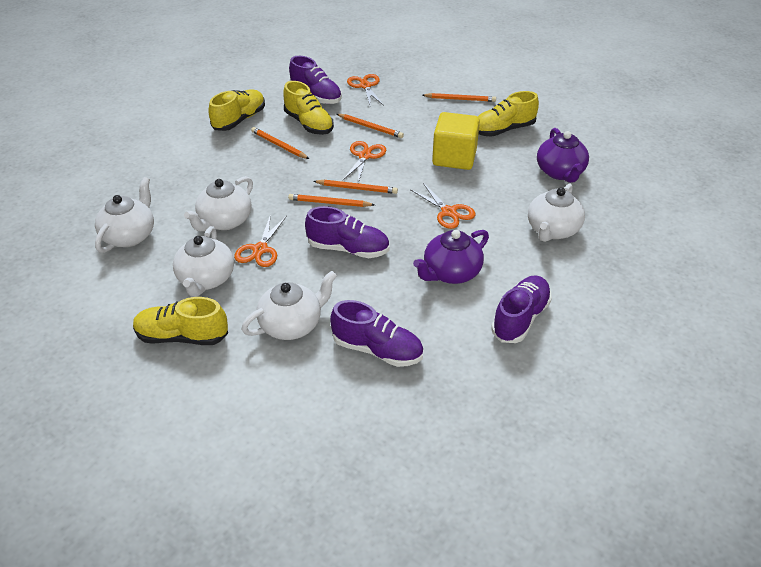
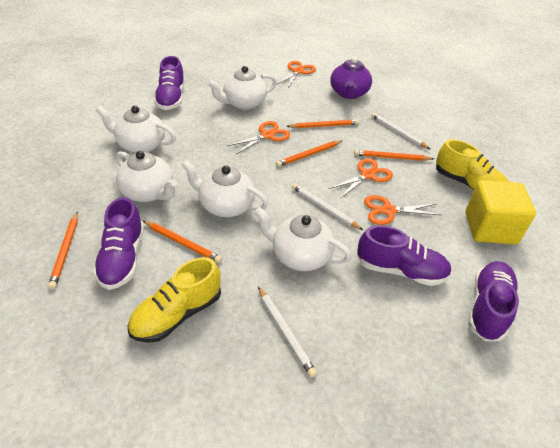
purple teapot: 2 -> 1
white pencil: 0 -> 3
yellow shoe: 4 -> 2

